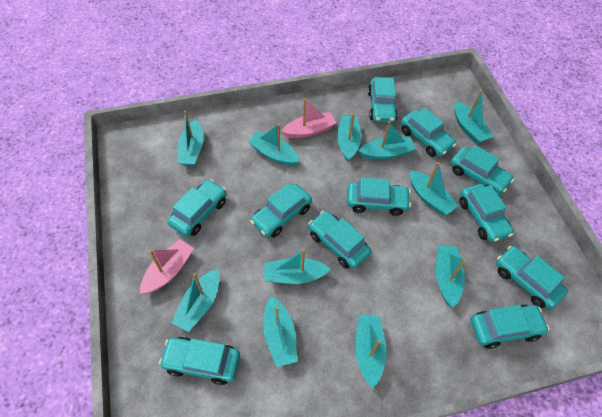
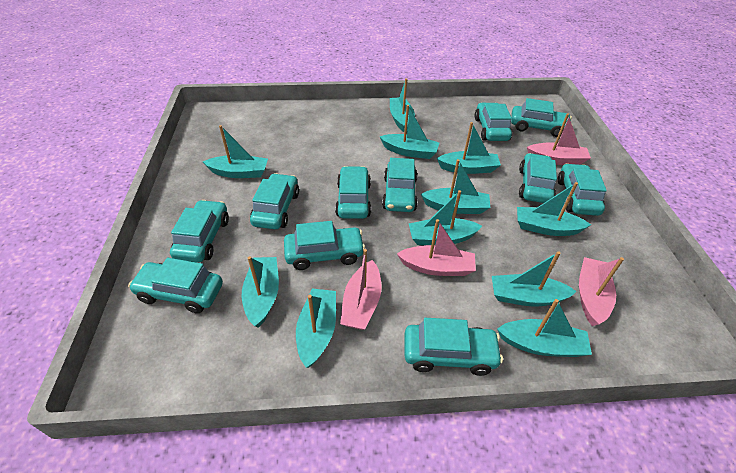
pink boat: 2 -> 4

